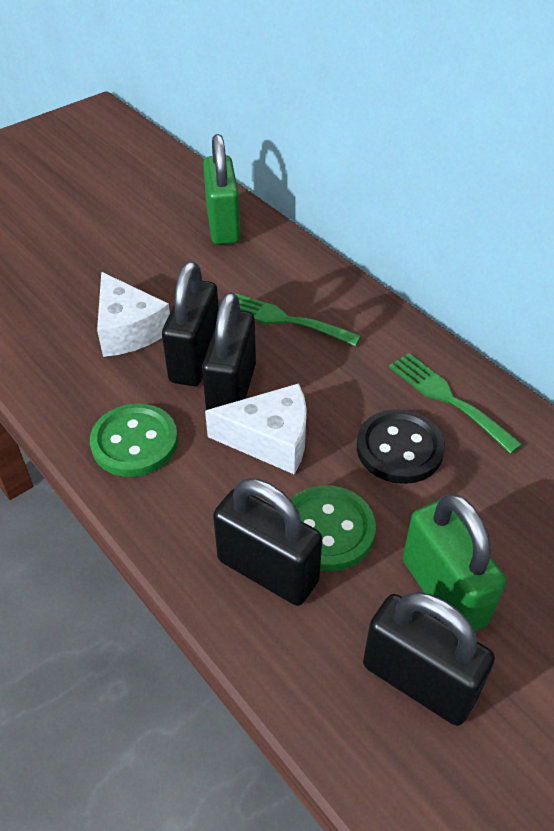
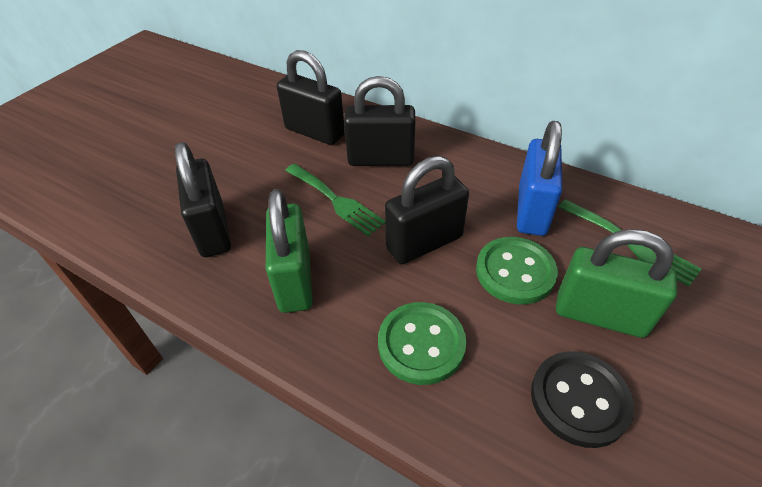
blue padlock: 0 -> 1
white cheese: 2 -> 0

